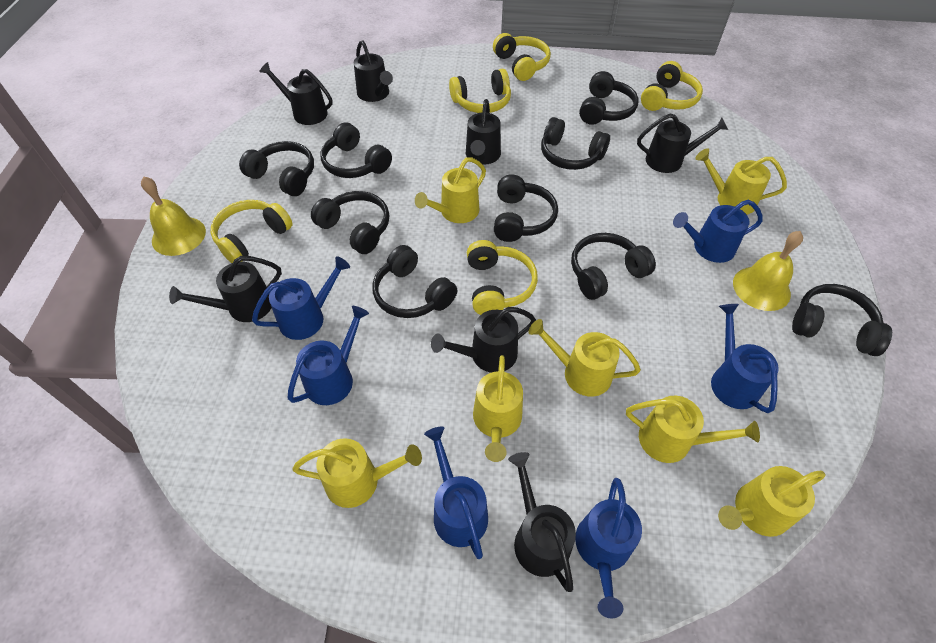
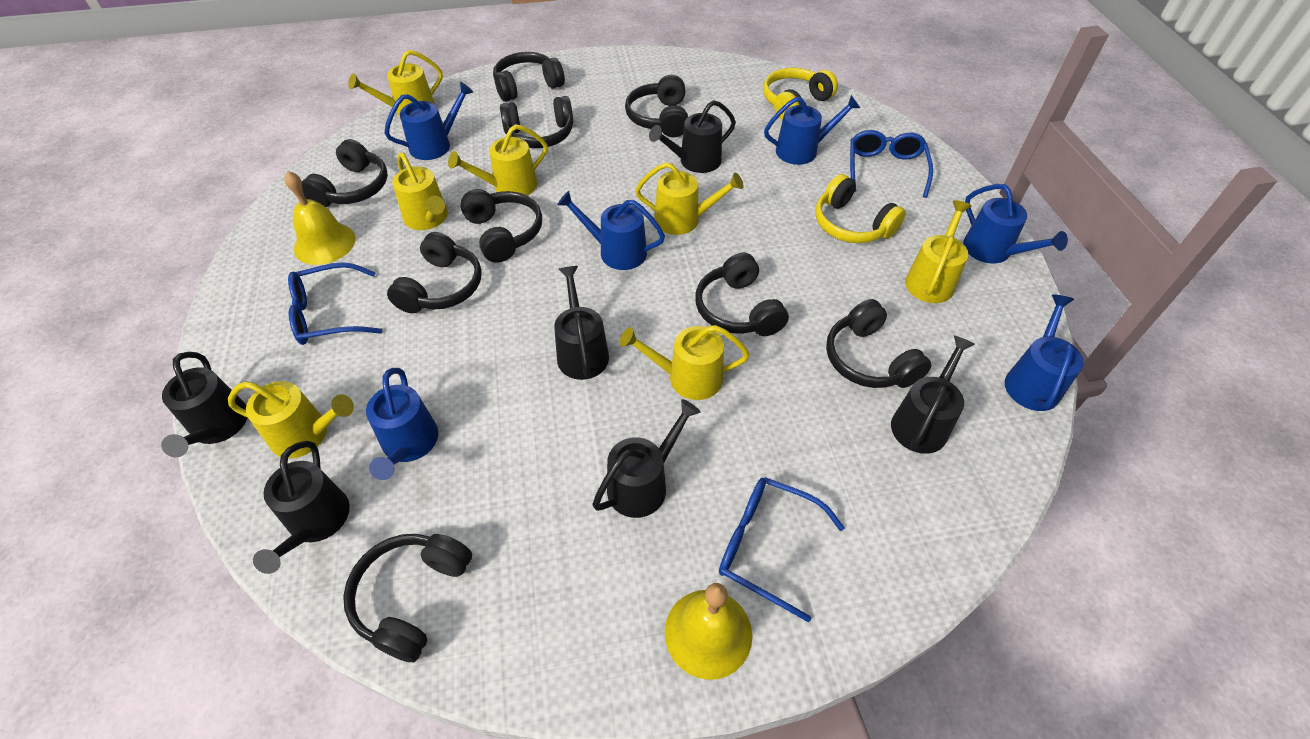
black watering can: 7 -> 6
blue glasses: 0 -> 3
yellow headphones: 5 -> 2

